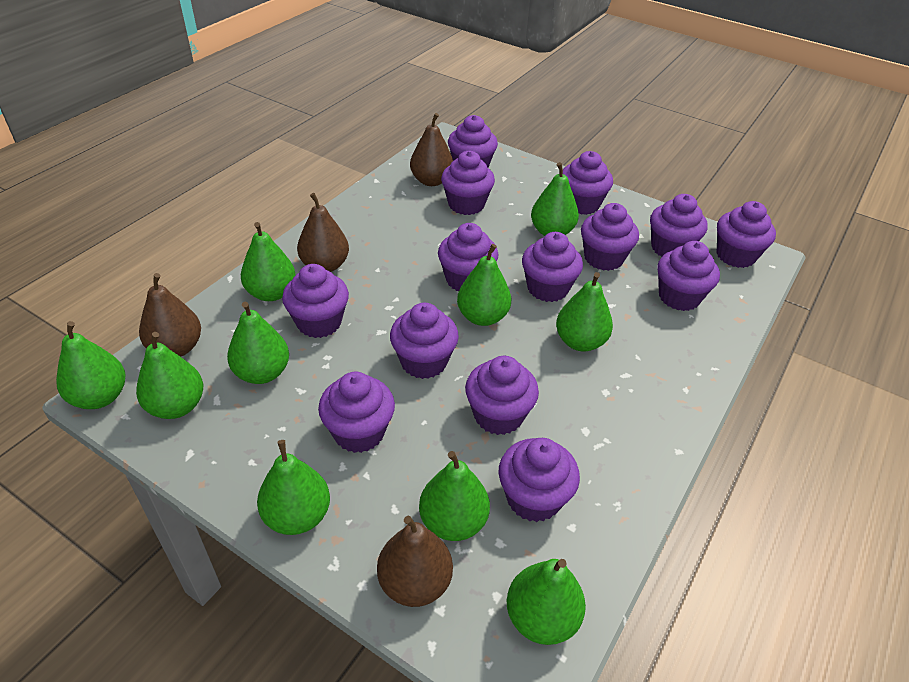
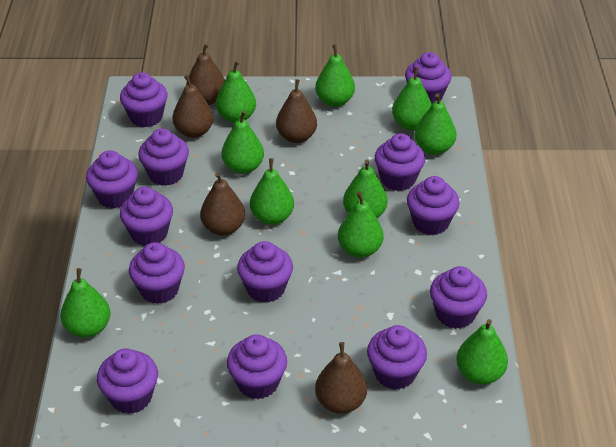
brown pear: 4 -> 5
purple cupcake: 14 -> 13

